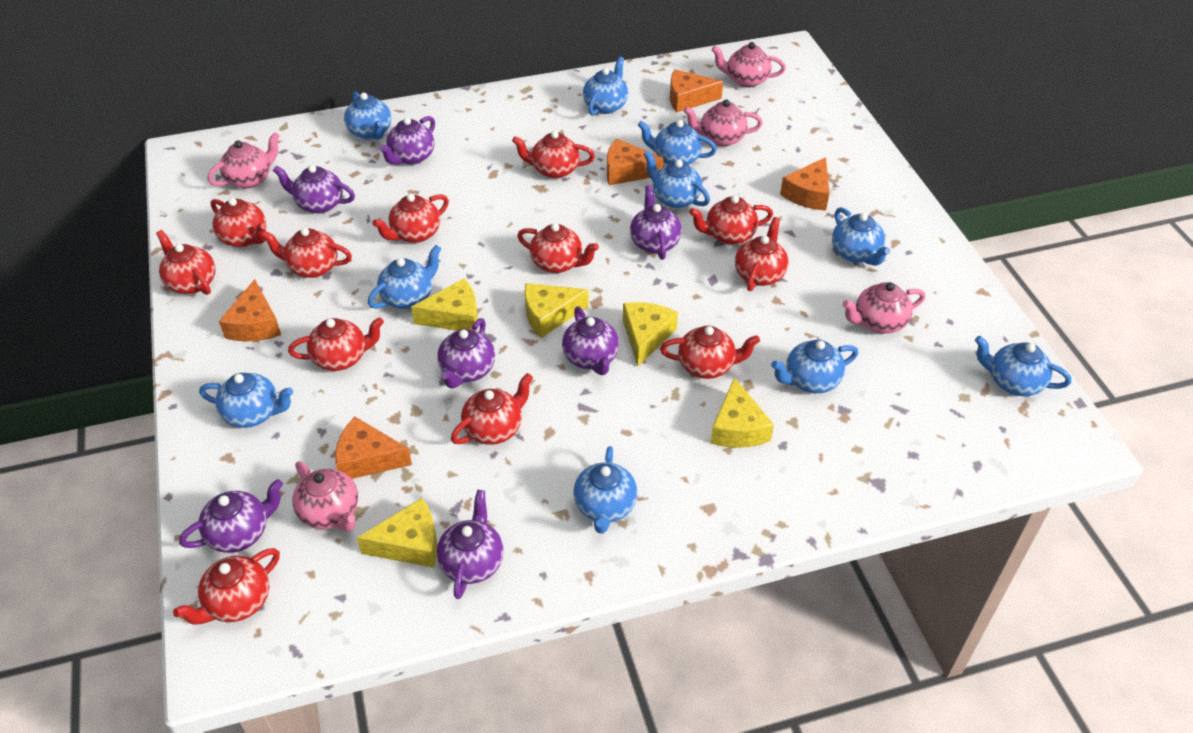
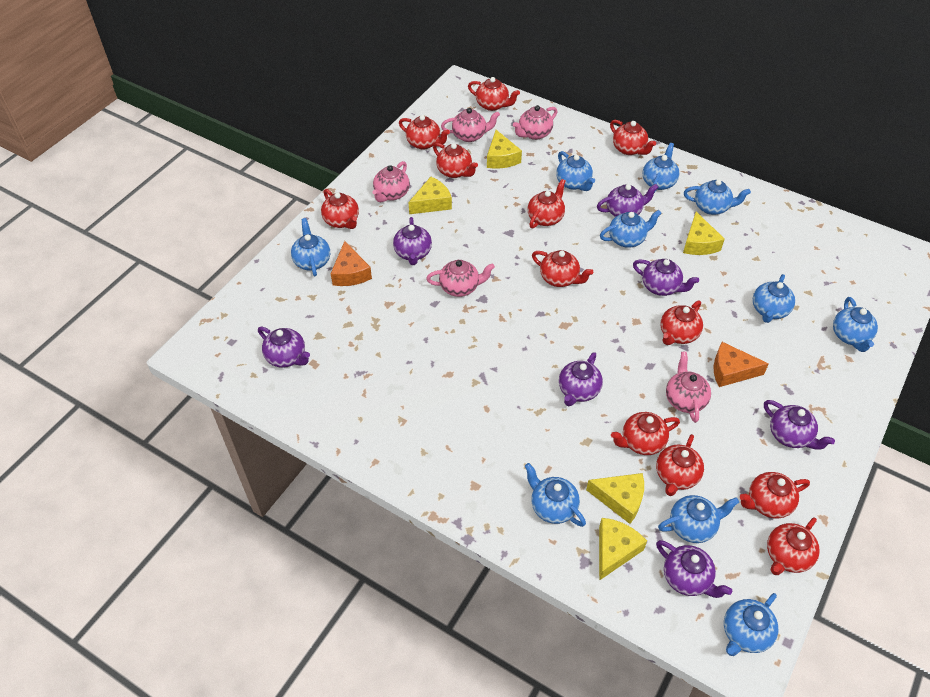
orange cheese: 5 -> 2

